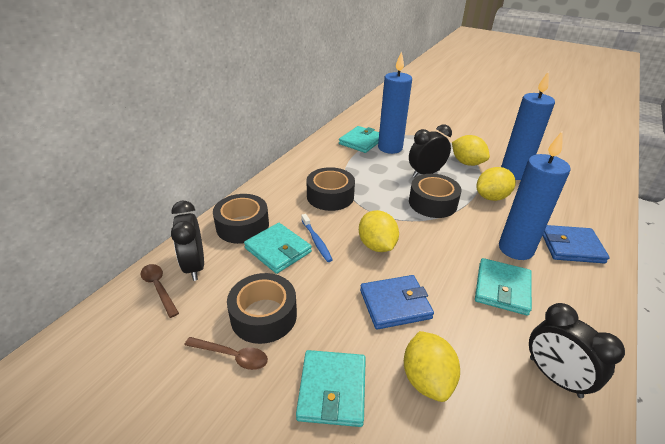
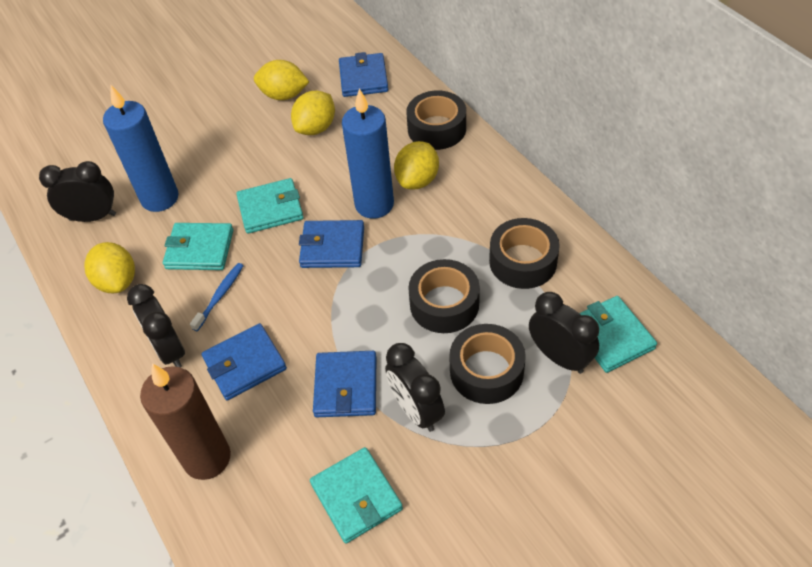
black clock: 3 -> 4
blue candle: 3 -> 2
blue wallet: 2 -> 4
brown candle: 0 -> 1
brown spoon: 2 -> 0

